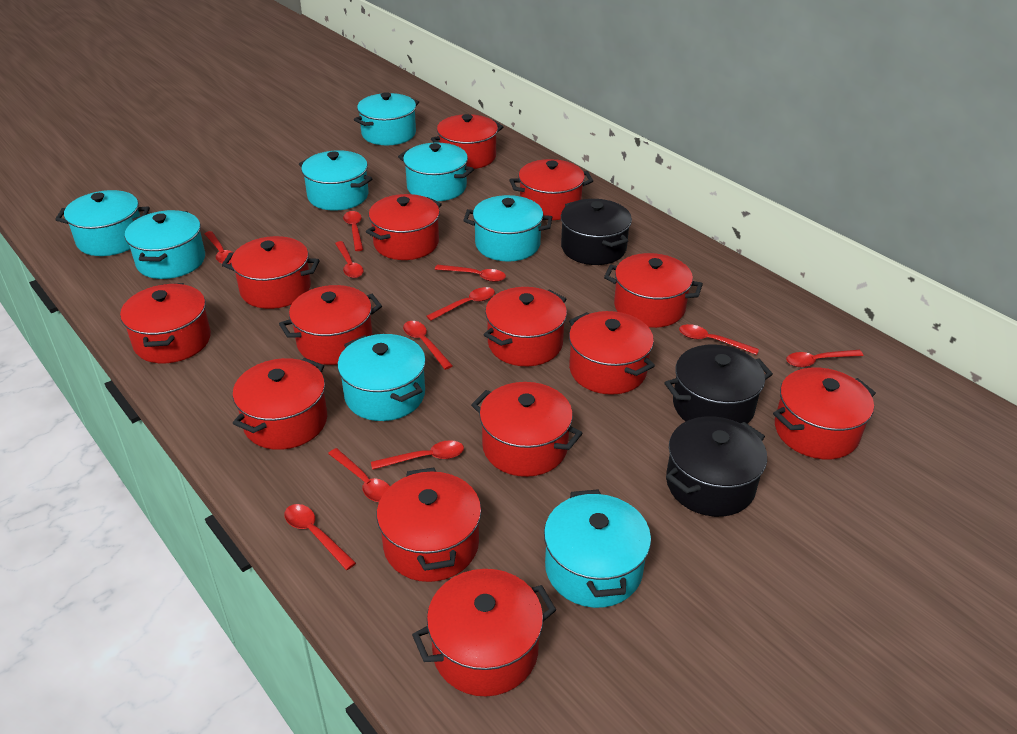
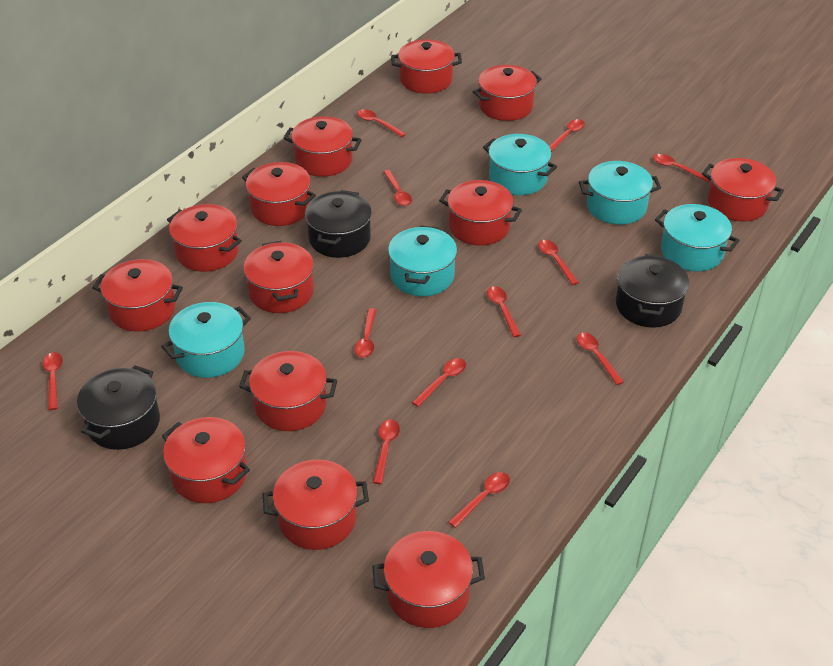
red pot: 14 -> 13
red spoon: 11 -> 12
turquoise pot: 8 -> 5

